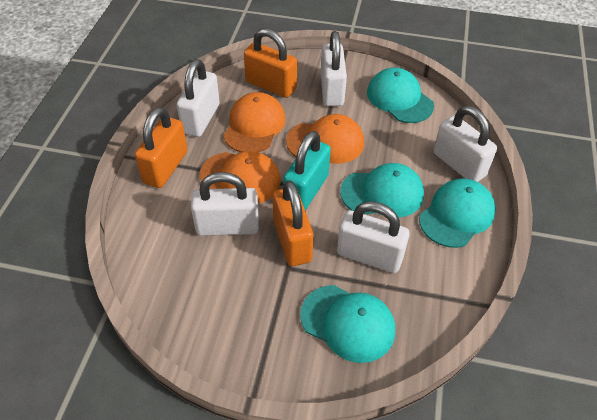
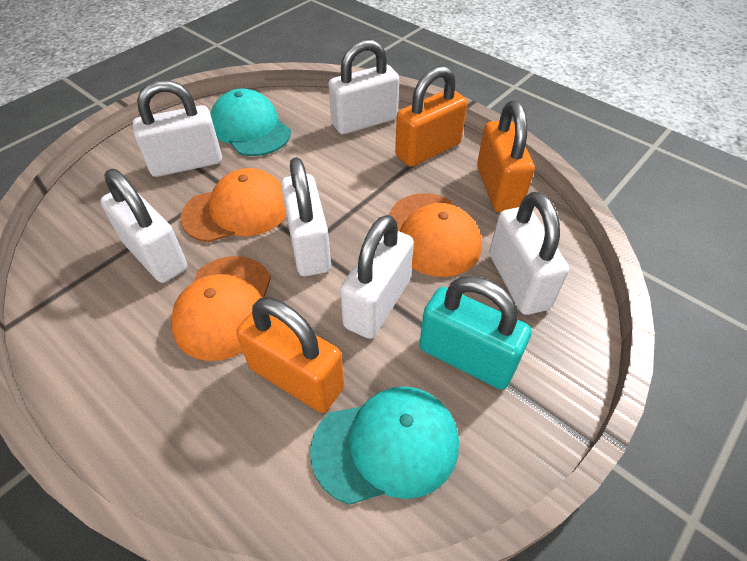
turquoise cap: 4 -> 2
white padlock: 5 -> 6

